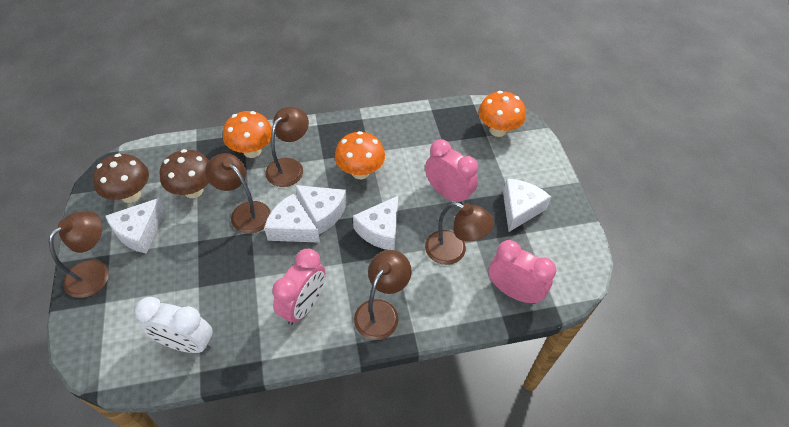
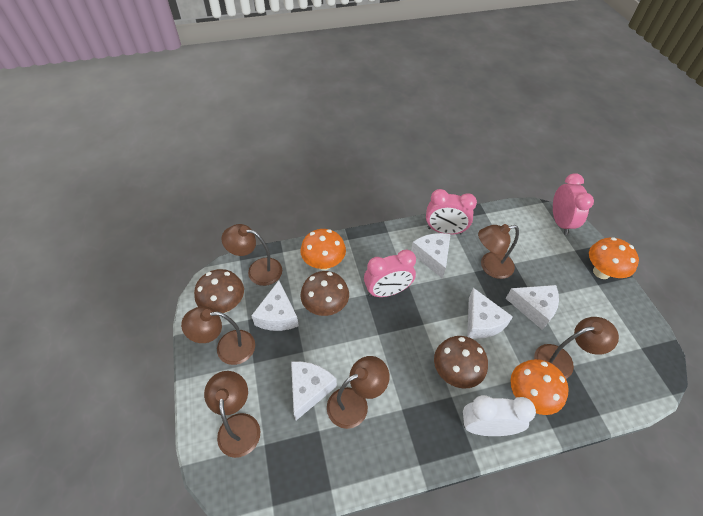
brown lamp: 5 -> 6
brown mushroom: 2 -> 3

